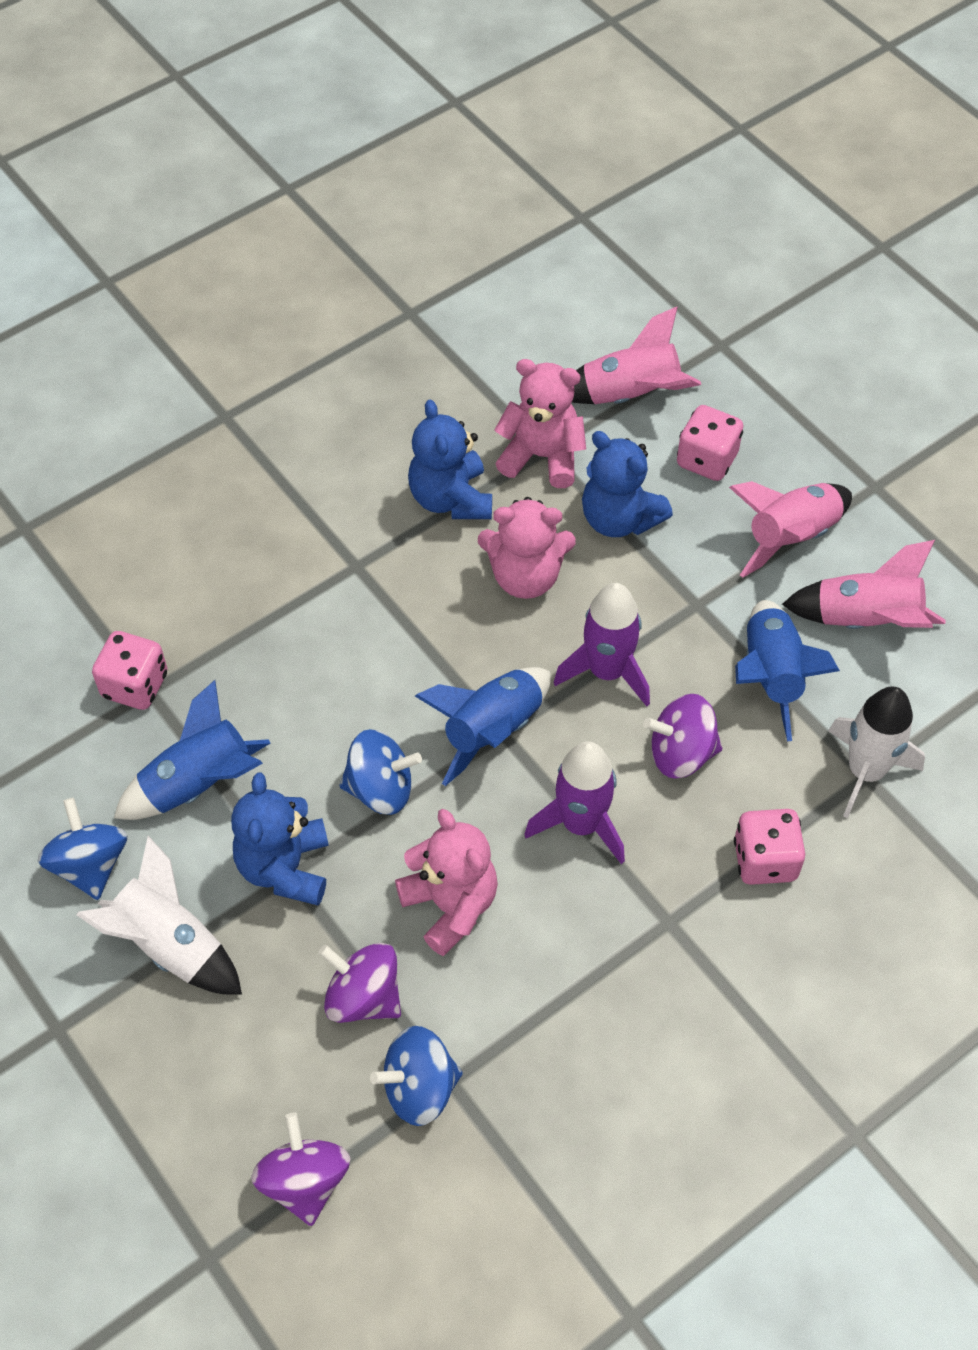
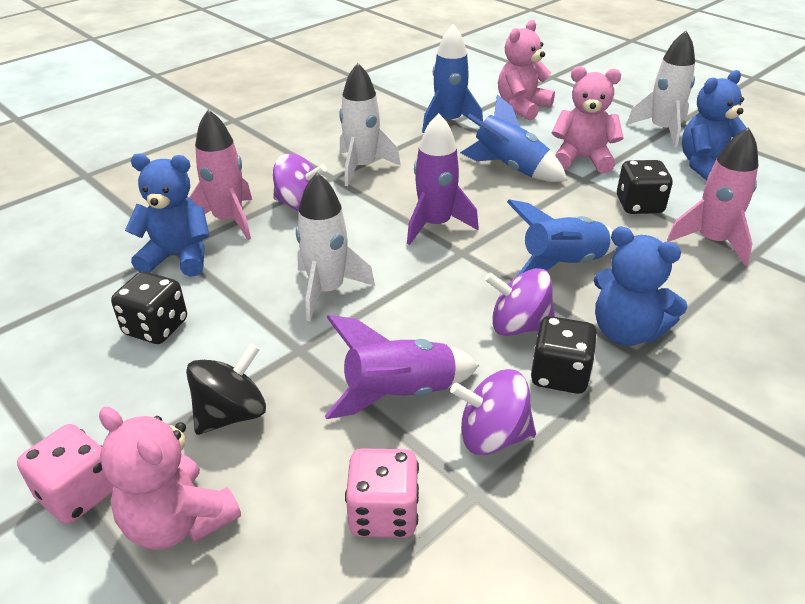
black dice: 0 -> 3
black spinning top: 0 -> 1
blue spinning top: 3 -> 0
pink dice: 3 -> 2
pink rocket: 3 -> 2
white rocket: 2 -> 3

